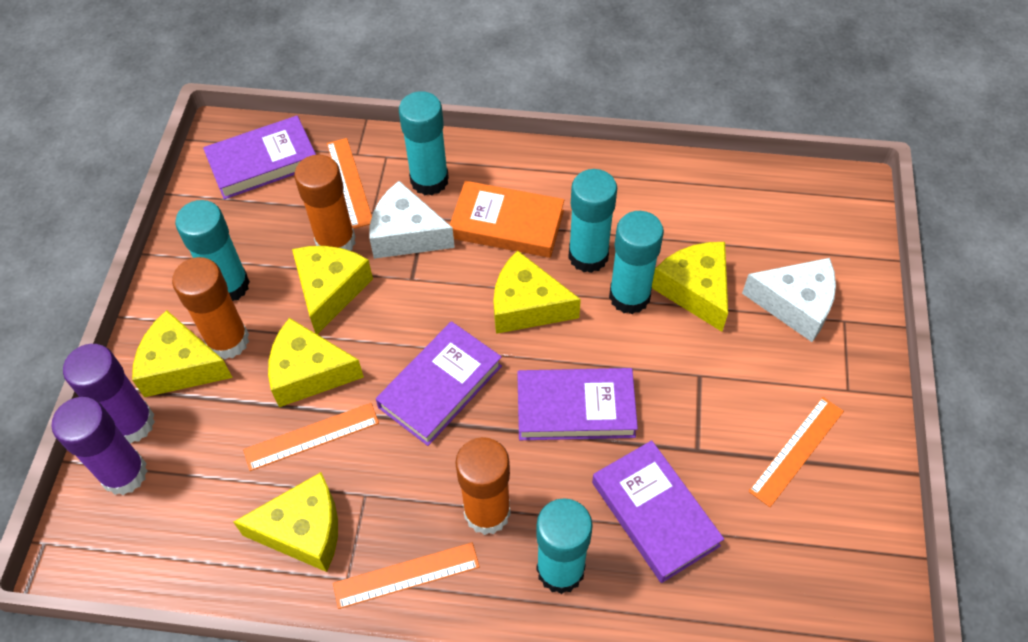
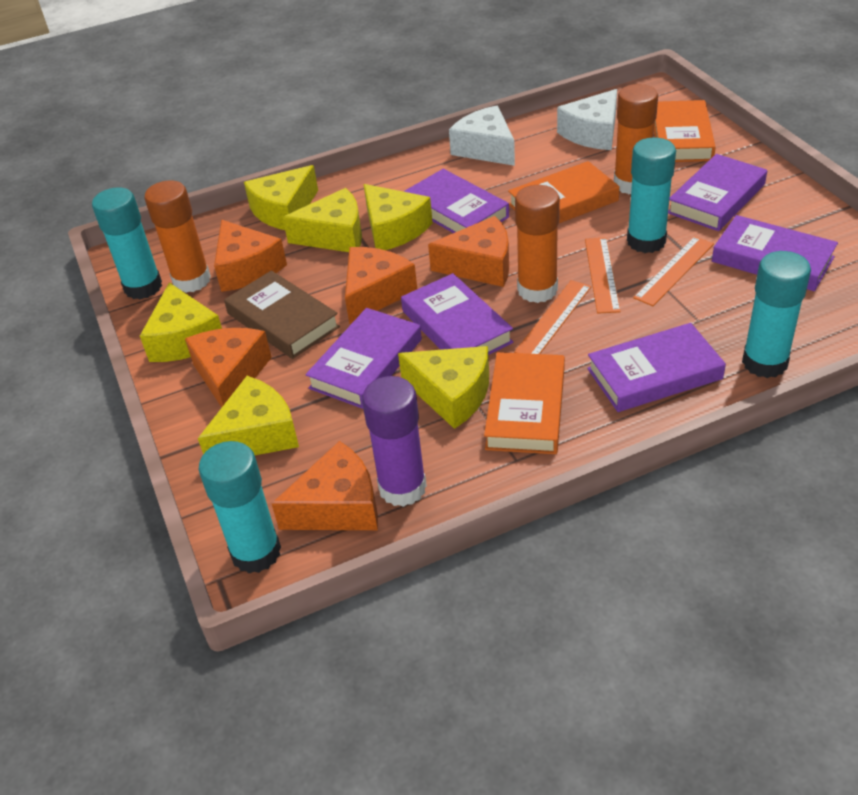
brown book: 0 -> 1
orange book: 1 -> 3
orange cheese: 0 -> 5
orange ruler: 4 -> 3
purple book: 4 -> 6
purple glue stick: 2 -> 1
turquoise glue stick: 5 -> 4

